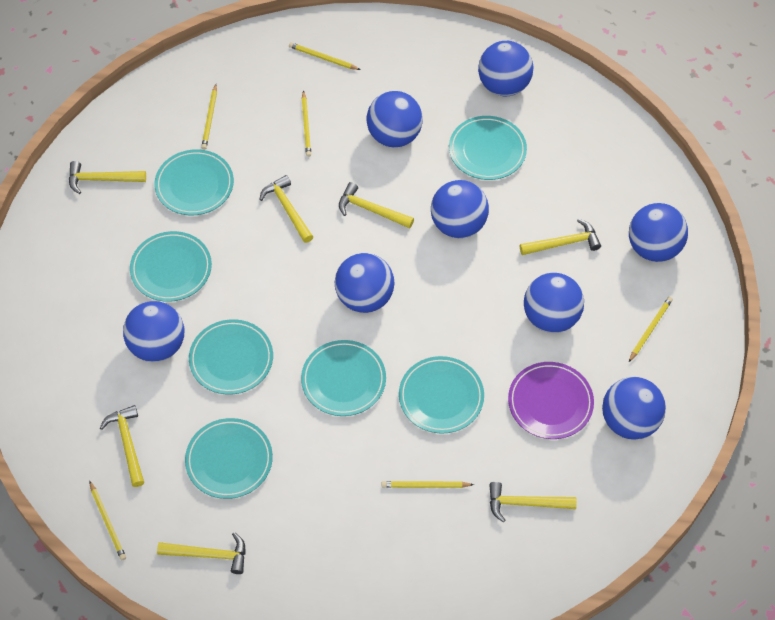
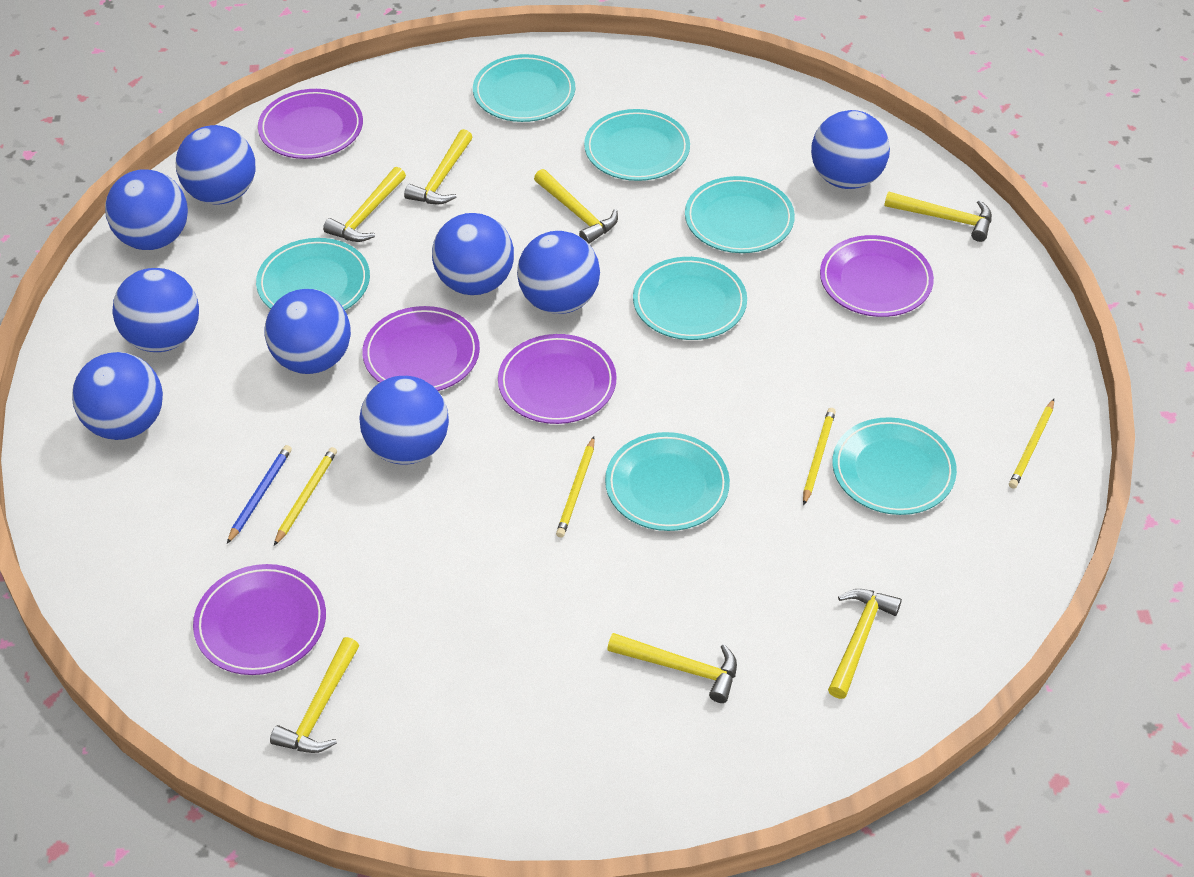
blue ball: 8 -> 9
blue pencil: 0 -> 1
purple plate: 1 -> 5
yellow pencil: 6 -> 4

